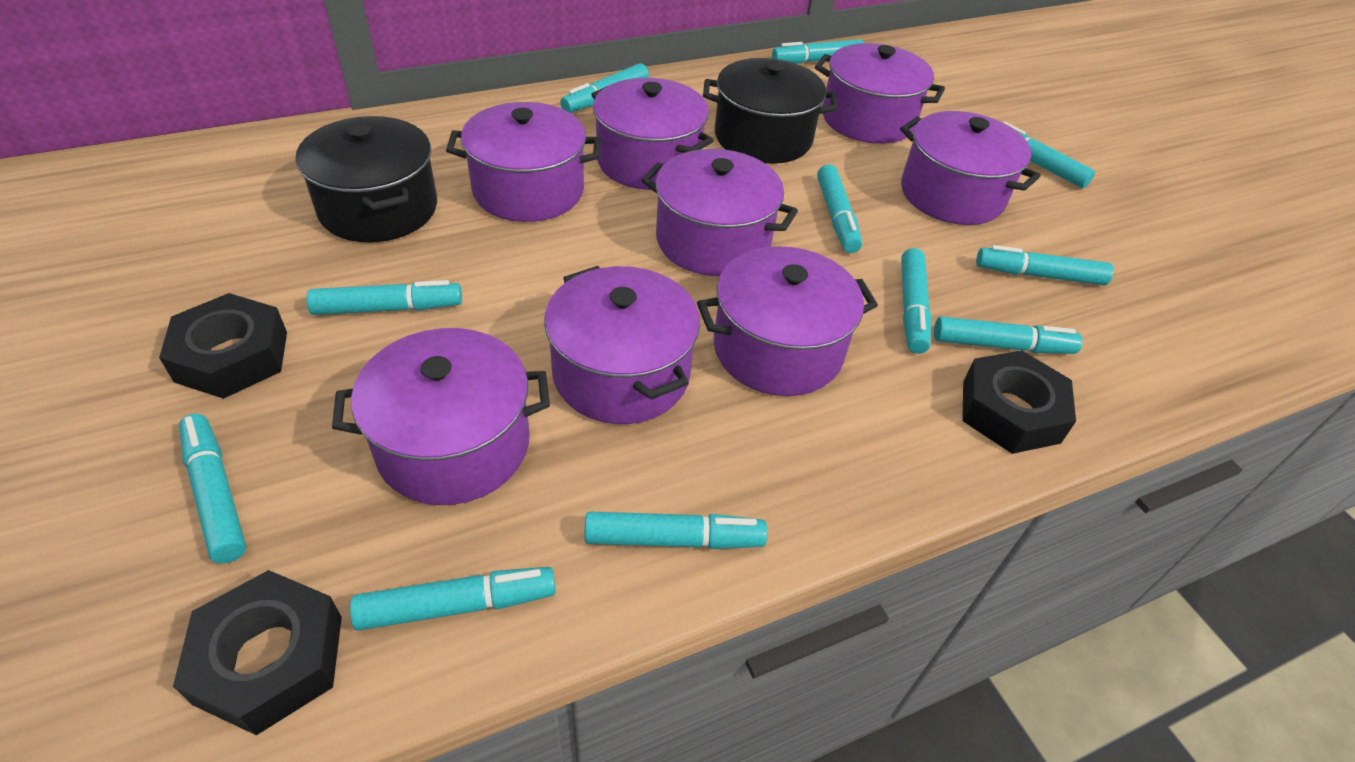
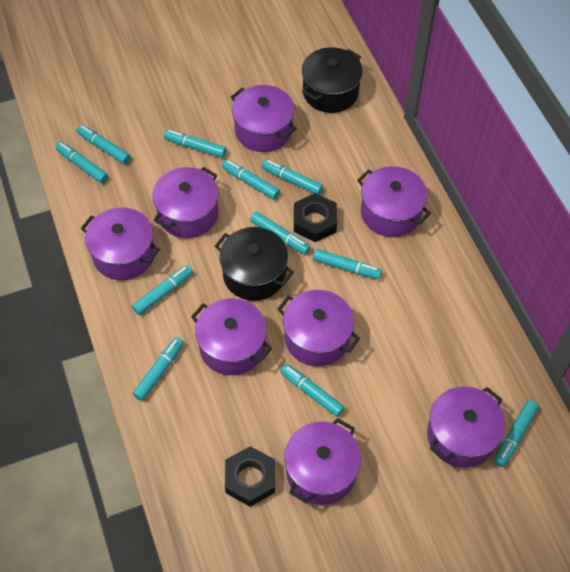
black nut: 3 -> 2

